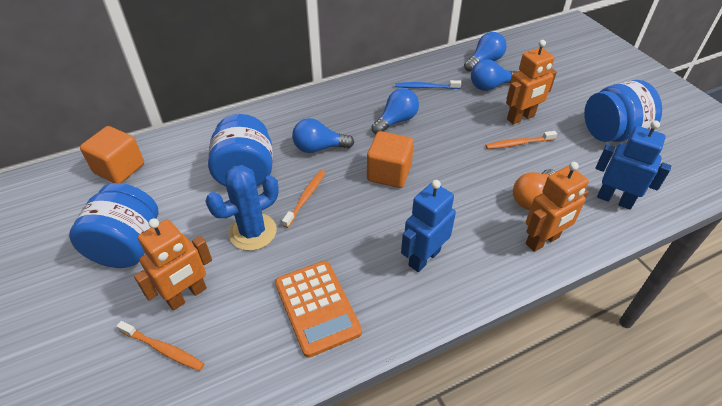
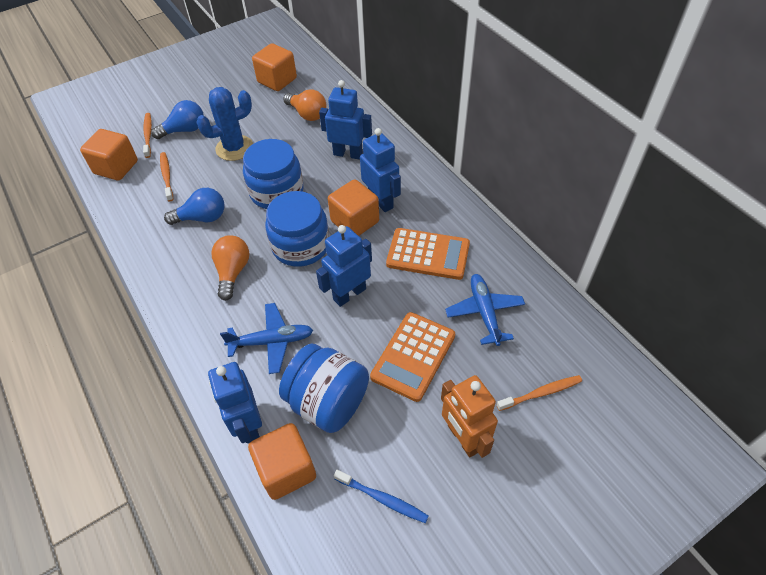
blue light bulb: 4 -> 2
blue plane: 0 -> 2
blue robot: 2 -> 4
orange calculator: 1 -> 2
orange cube: 2 -> 4
orange light bulb: 1 -> 2
orange robot: 3 -> 1

